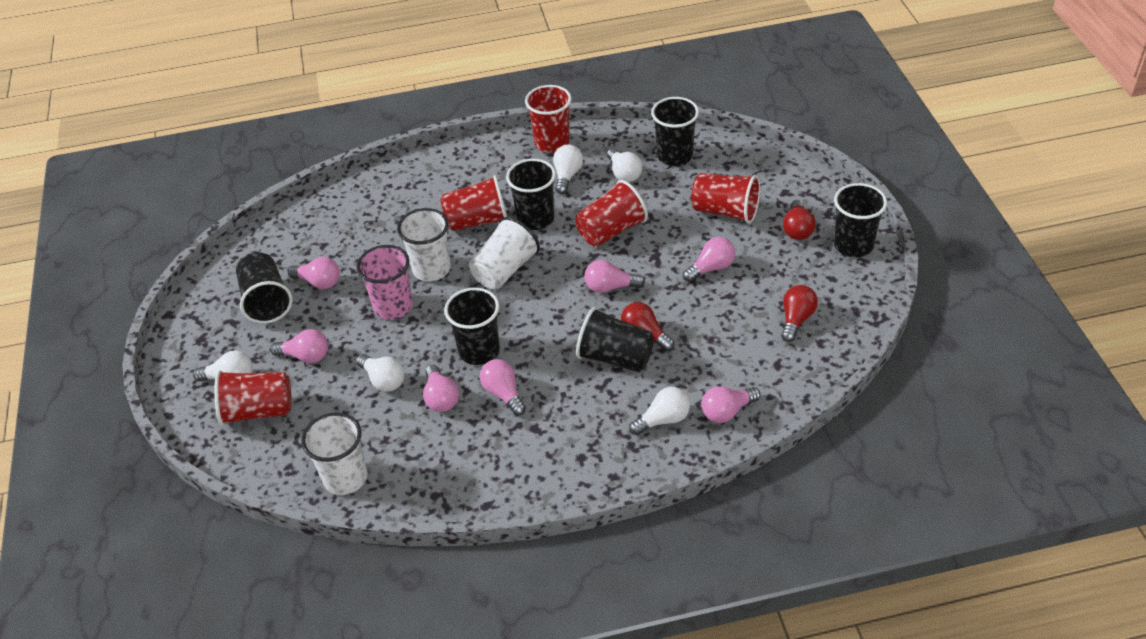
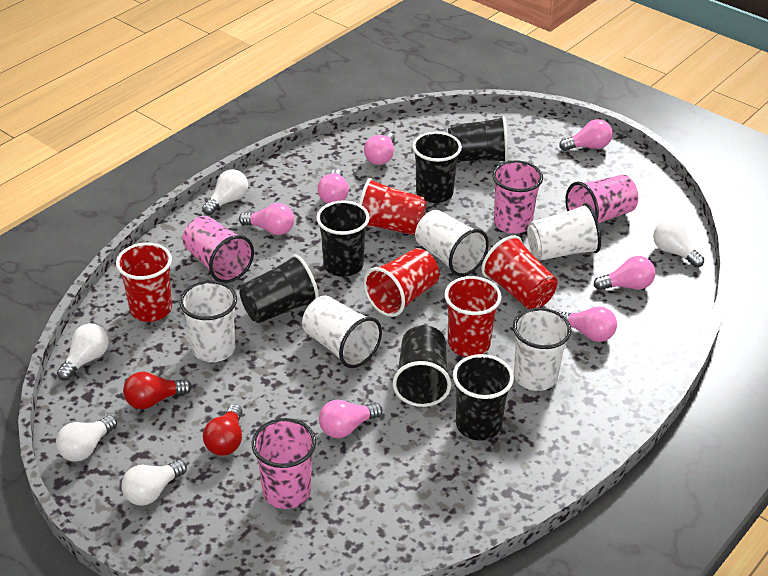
pink cup: 1 -> 4
red light bulb: 3 -> 2
white cup: 3 -> 5

